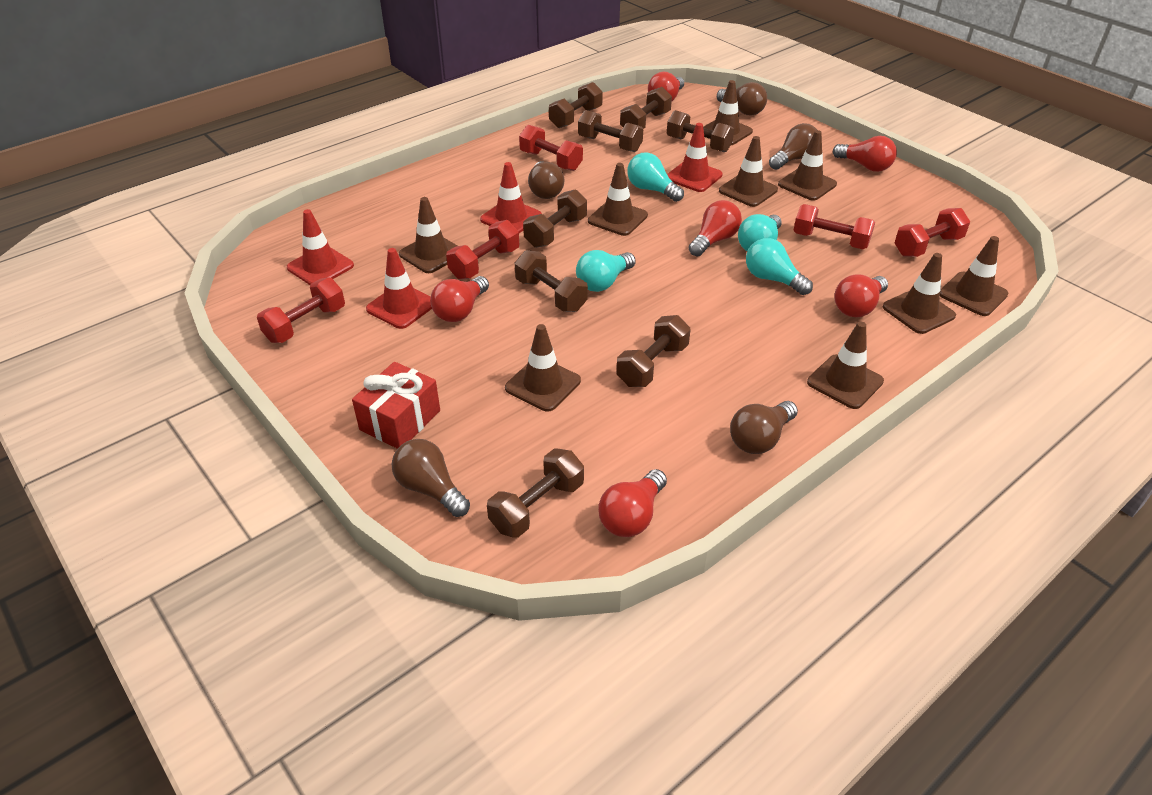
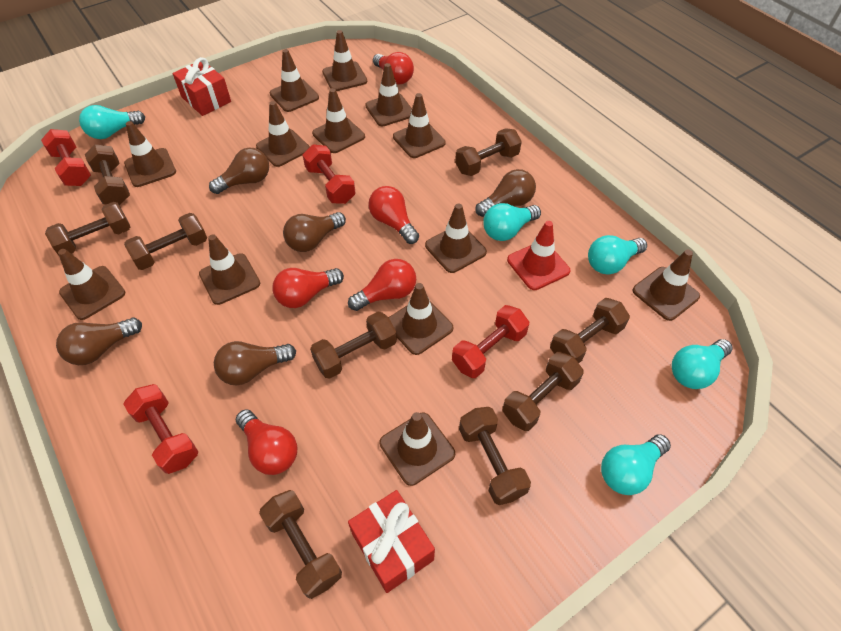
brown dumbbell: 8 -> 9
brown traffic cone: 9 -> 13
red dumbbell: 5 -> 4
red gift: 1 -> 2
red light bulb: 6 -> 5
red traffic cone: 4 -> 1
turquoise light bulb: 4 -> 5

